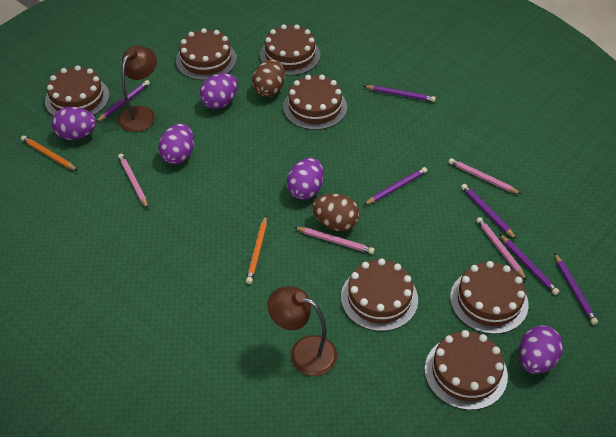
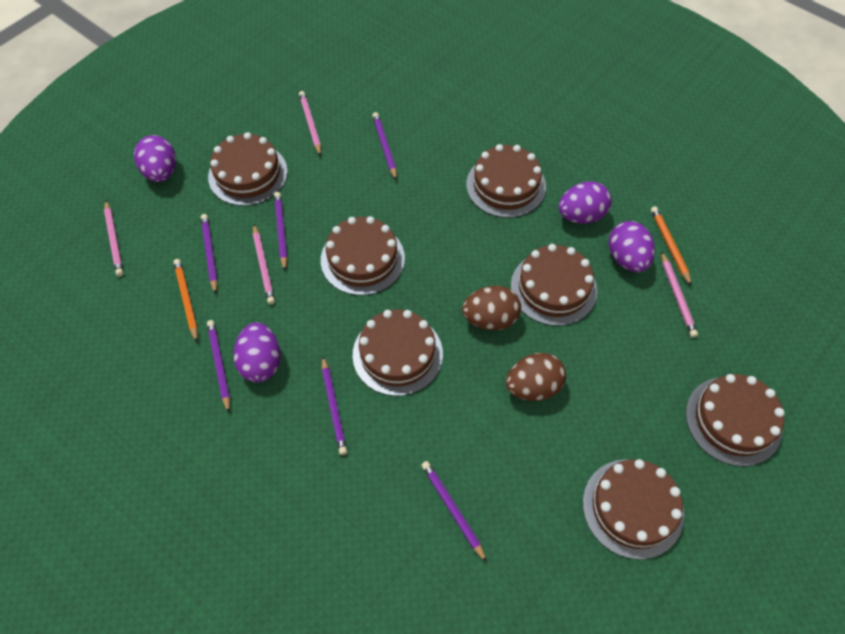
brown lamp: 2 -> 0
purple egg: 5 -> 4

